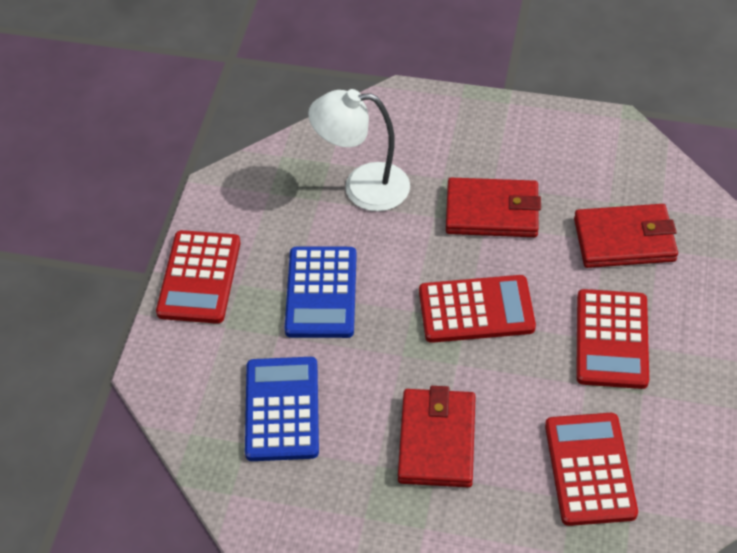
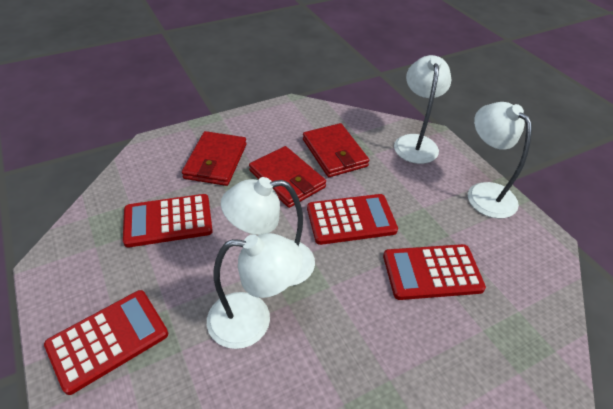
blue calculator: 2 -> 0
white lamp: 1 -> 4

